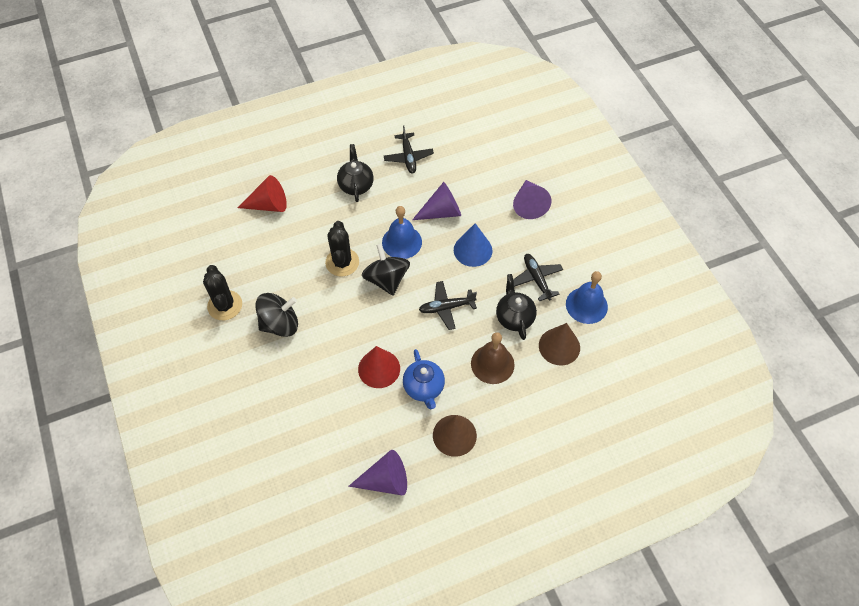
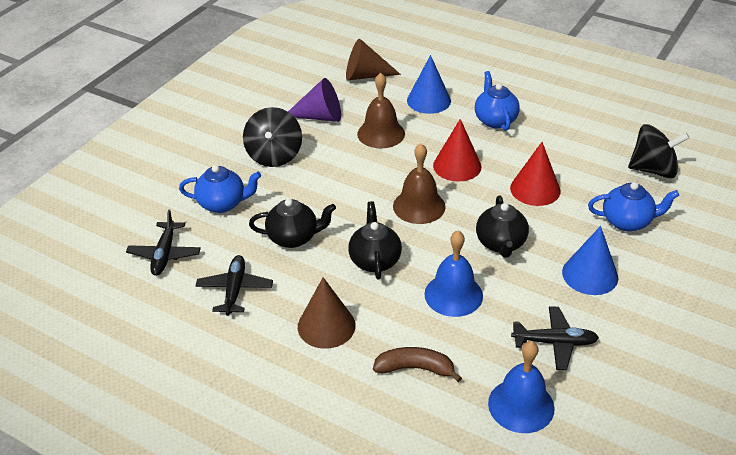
black cactus: 2 -> 0
black teapot: 2 -> 3
blue cone: 1 -> 2
blue teapot: 1 -> 3
brown banana: 0 -> 1
brown bell: 1 -> 2
purple cone: 3 -> 1

